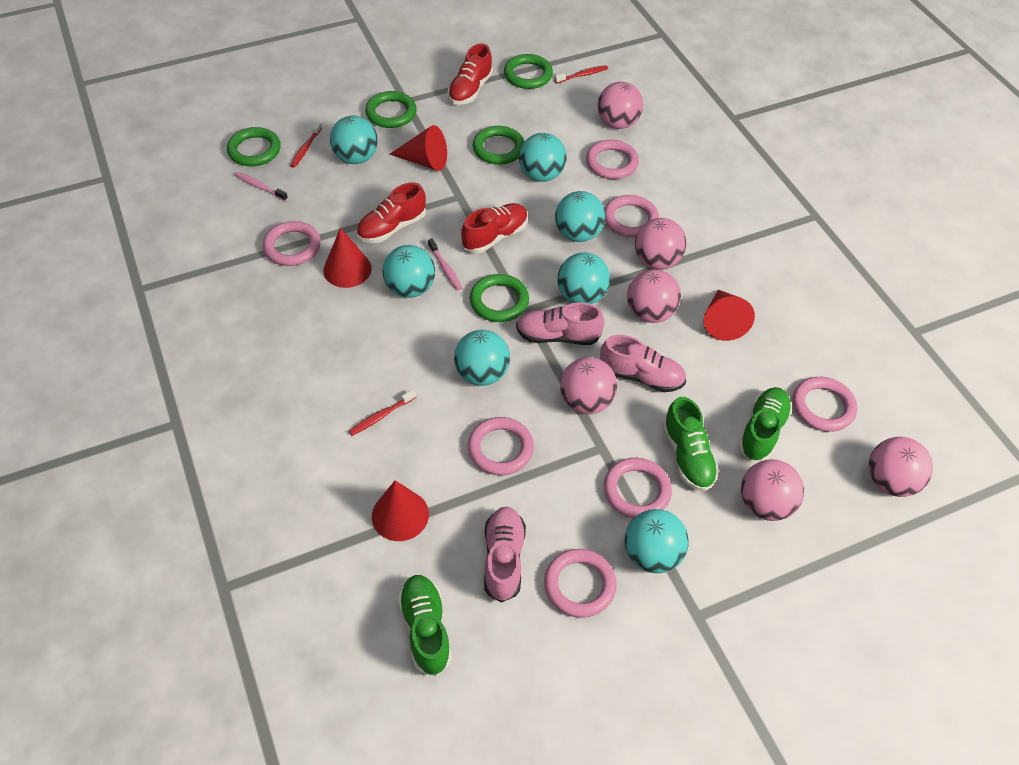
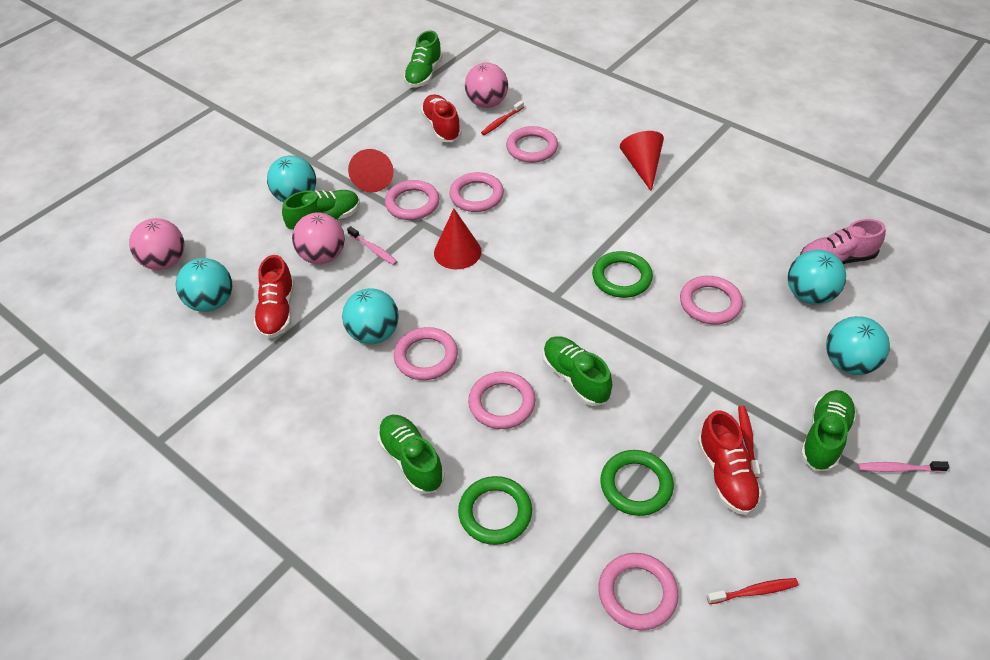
green ring: 5 -> 3
green shoe: 3 -> 5
pink ball: 6 -> 3
pink shoe: 3 -> 1
red cone: 4 -> 3
turquoise ball: 7 -> 5

